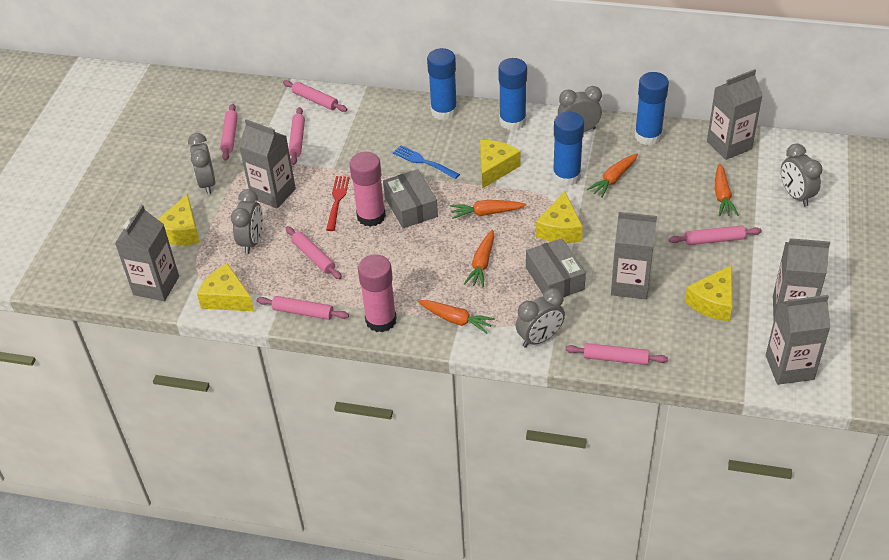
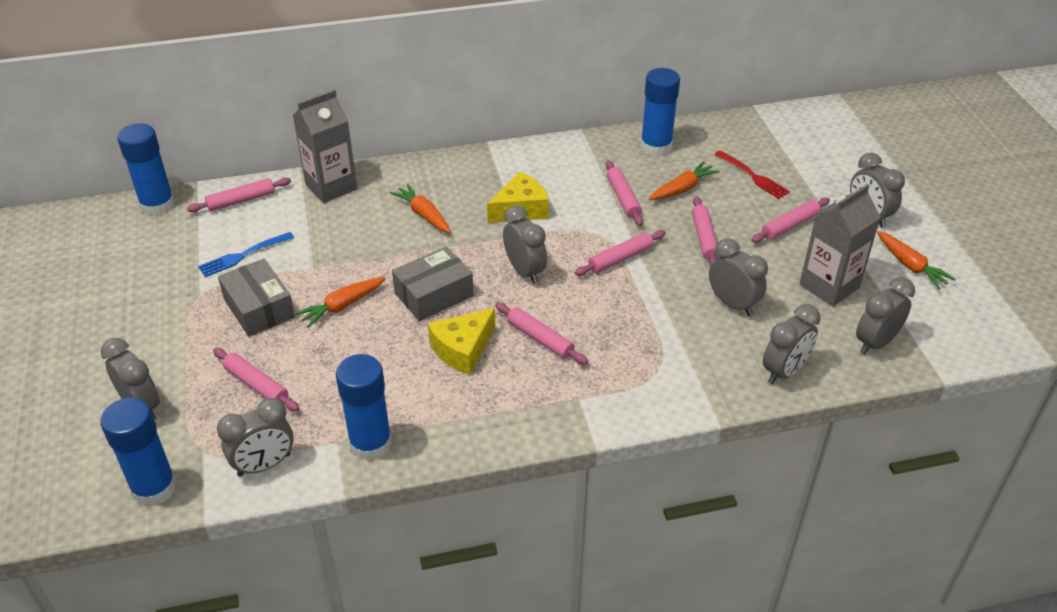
grey carton: 6 -> 2
grey clock: 5 -> 7
orange carrot: 5 -> 4
pink glue stick: 2 -> 0
yellow cheese: 5 -> 2

